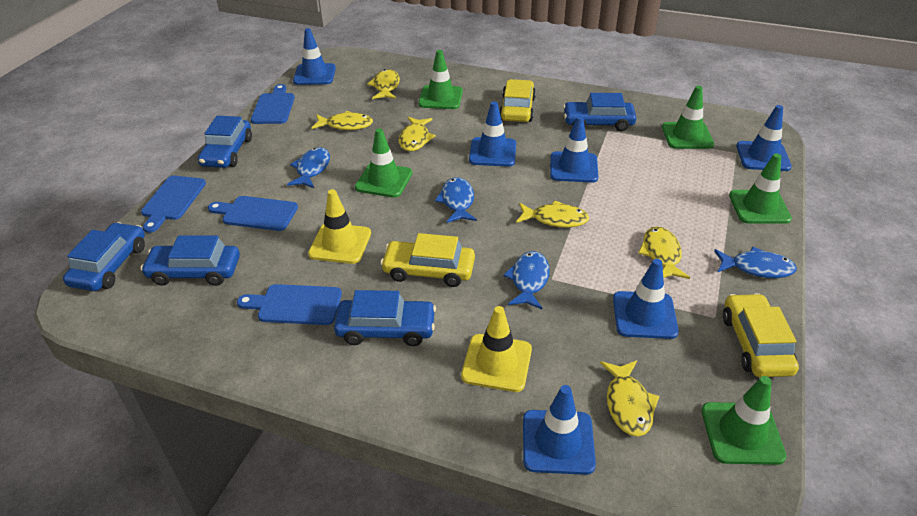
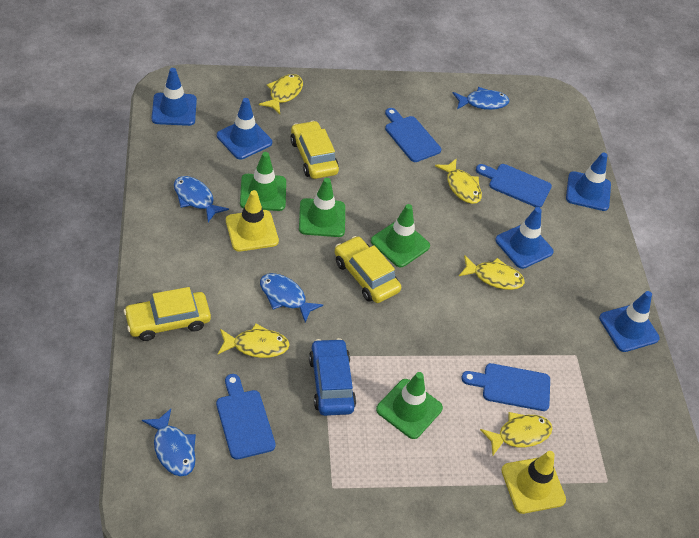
blue car: 5 -> 1
blue traffic cone: 6 -> 5
green traffic cone: 5 -> 4
yellow fish: 6 -> 5

